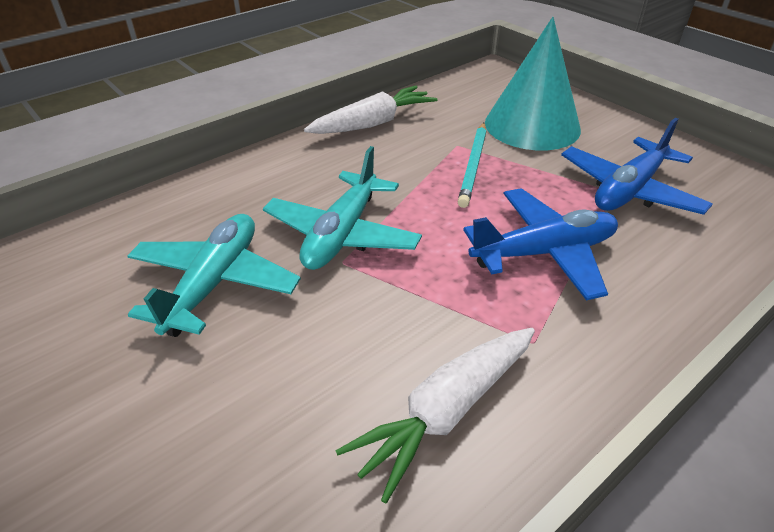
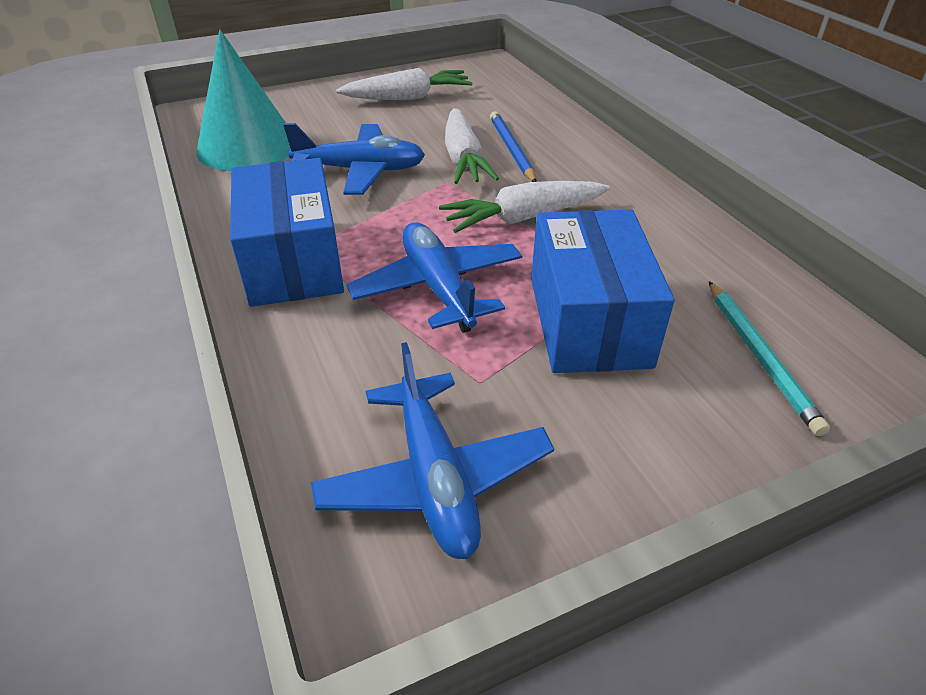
blue box: 0 -> 2
blue pencil: 0 -> 1
blue plane: 2 -> 3
turquoise plane: 2 -> 0
white carrot: 2 -> 3

